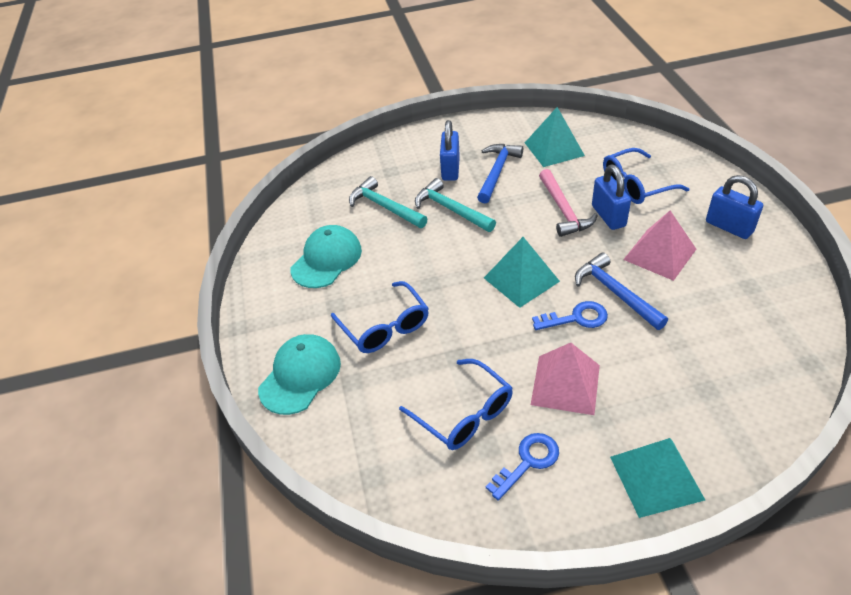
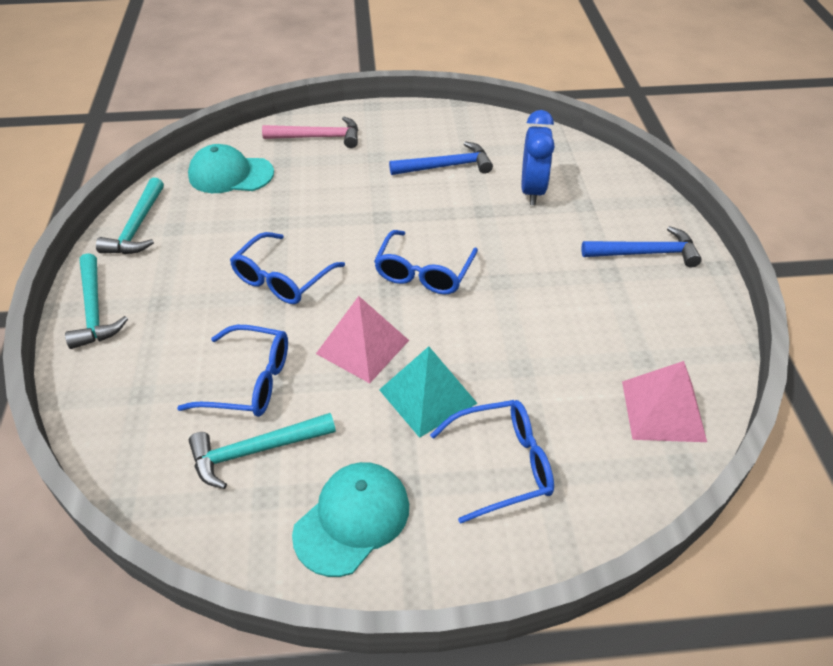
blue clock: 0 -> 1
blue glasses: 3 -> 4
blue key: 2 -> 0
blue padlock: 3 -> 0
turquoise hammer: 2 -> 3
turquoise pyramid: 3 -> 1

